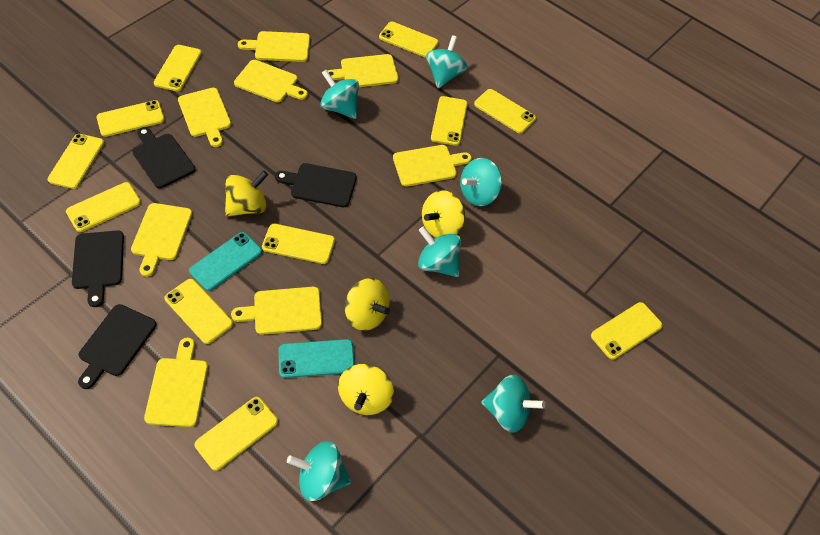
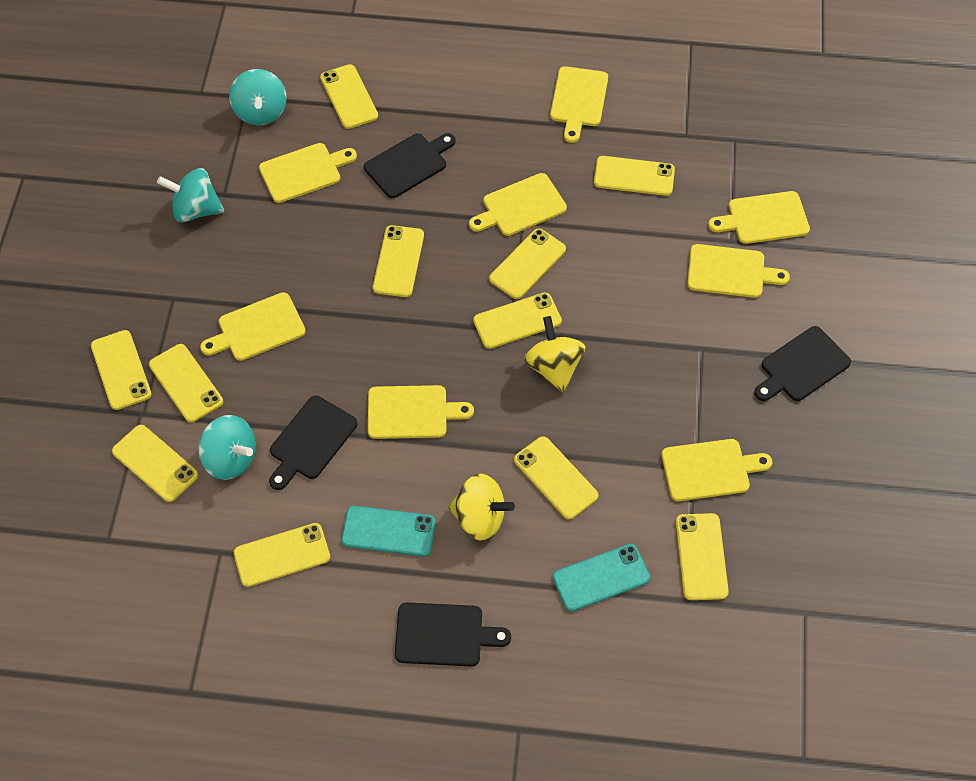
turquoise spinning top: 6 -> 3
yellow spinning top: 4 -> 2

